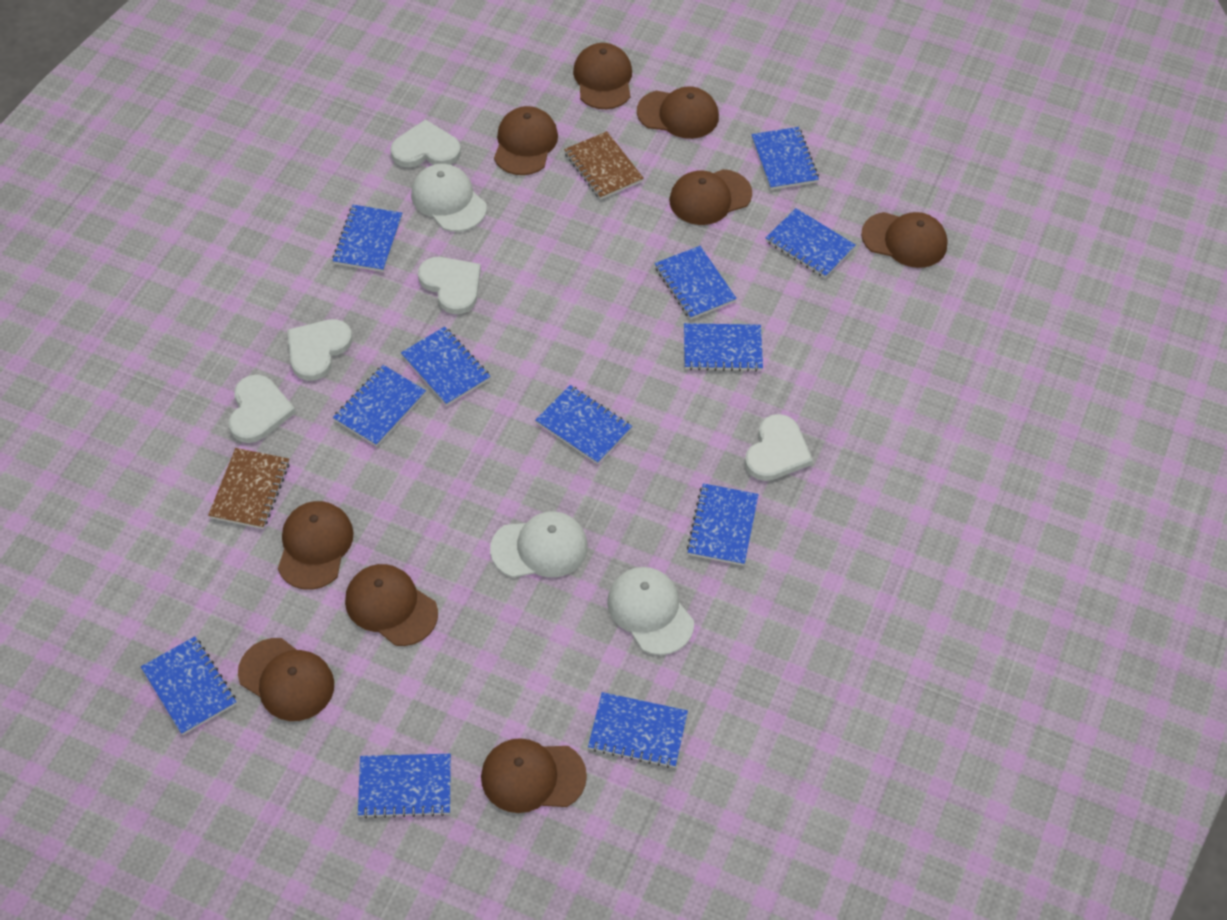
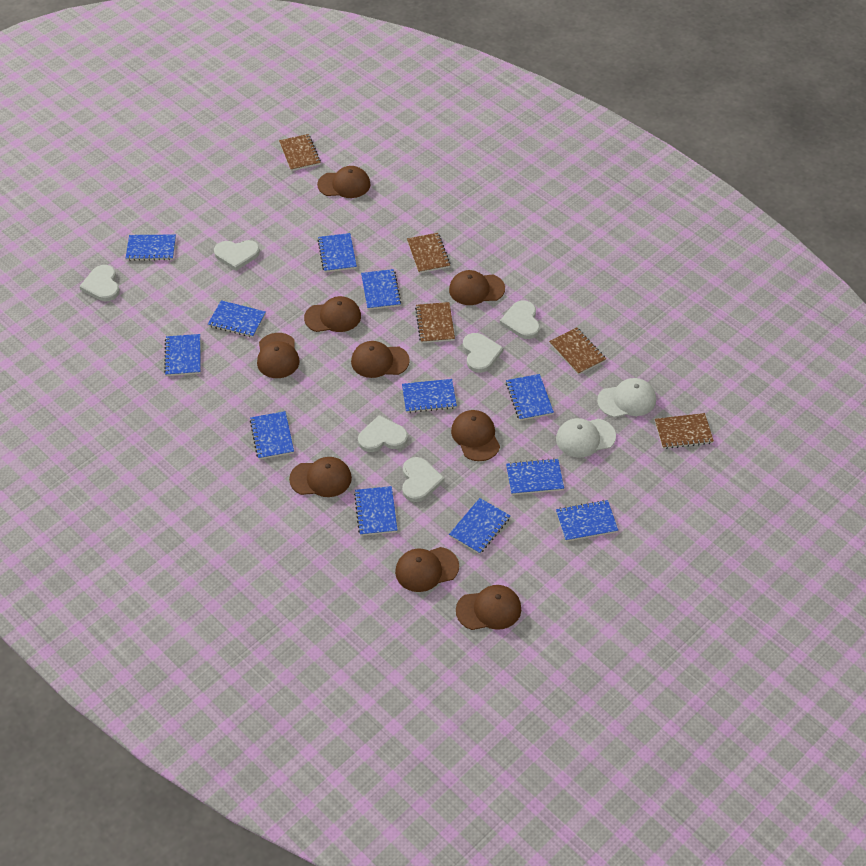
brown notebook: 2 -> 5
white cap: 3 -> 2
white heart: 5 -> 6

